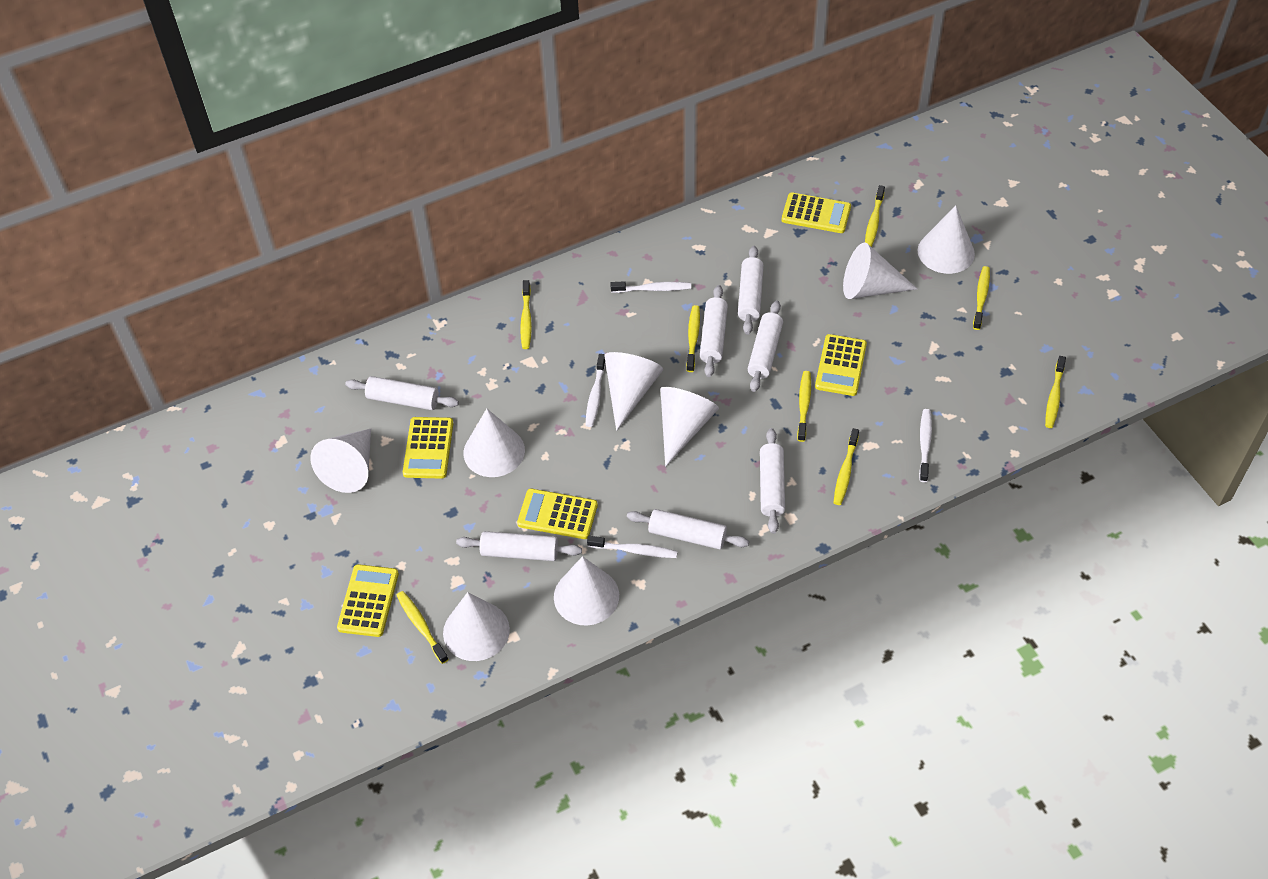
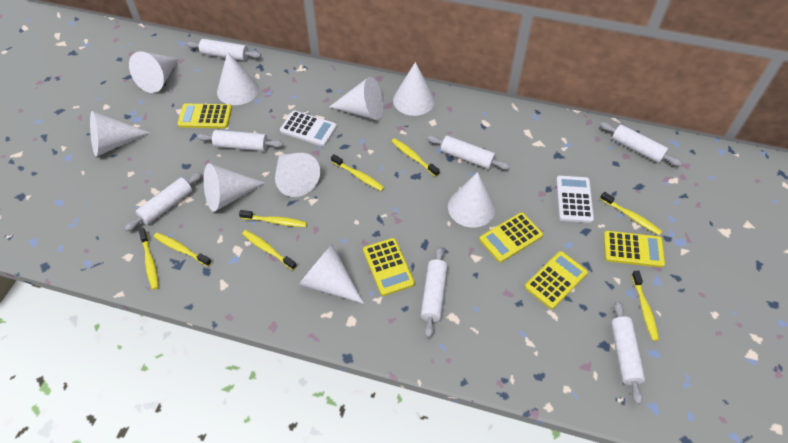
white calculator: 0 -> 2
white cone: 8 -> 9
white toothbrush: 4 -> 0

